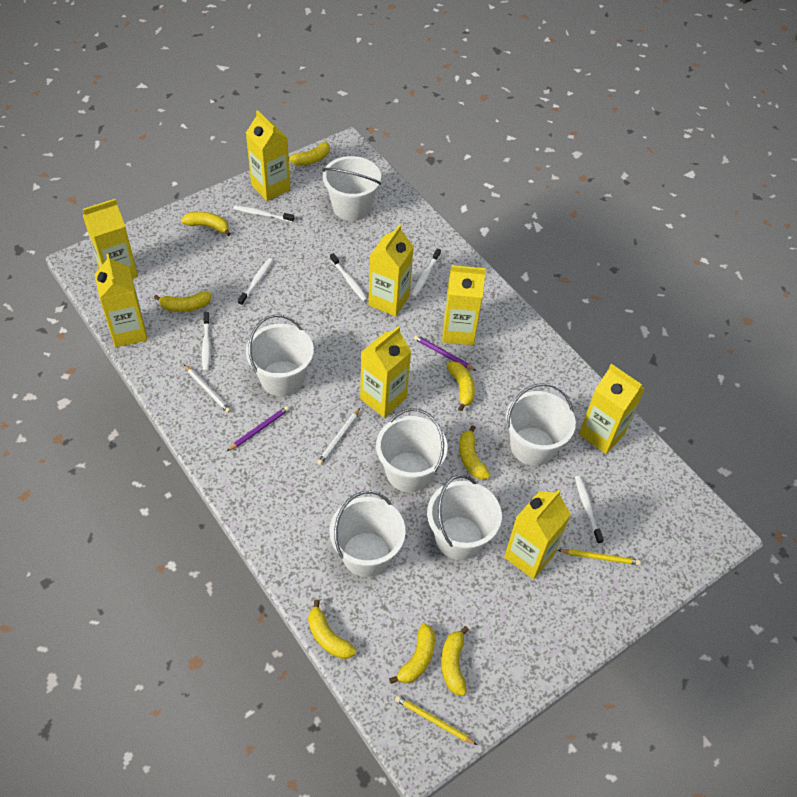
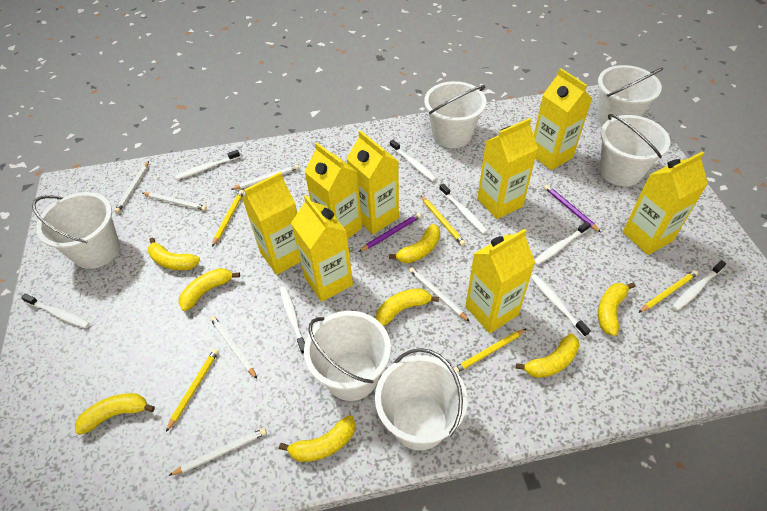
white pencil: 2 -> 6
white toothbrush: 6 -> 8
yellow pencil: 2 -> 5

